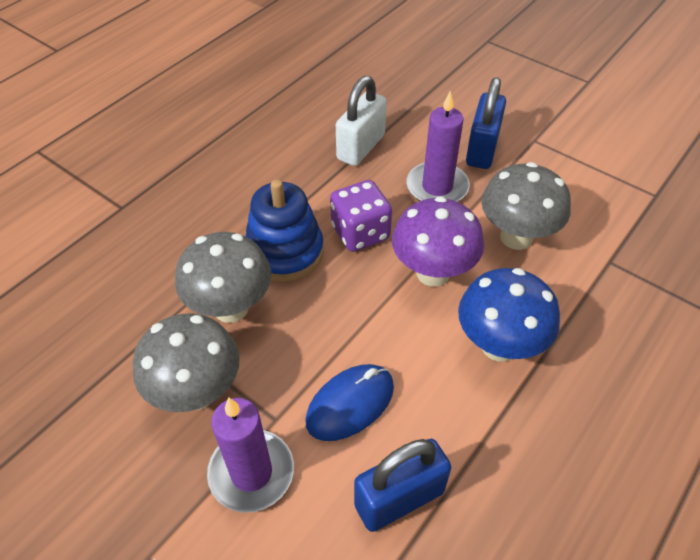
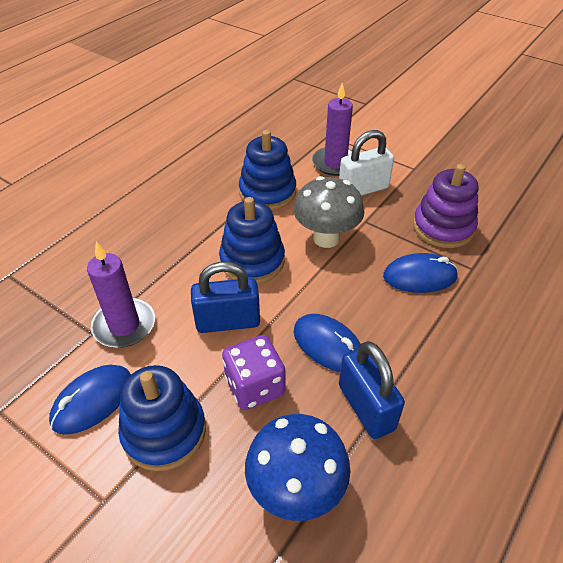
blue mouse: 1 -> 3
blue stacking toy: 1 -> 3
grey mushroom: 3 -> 1
purple mushroom: 1 -> 0
purple stacking toy: 0 -> 1

